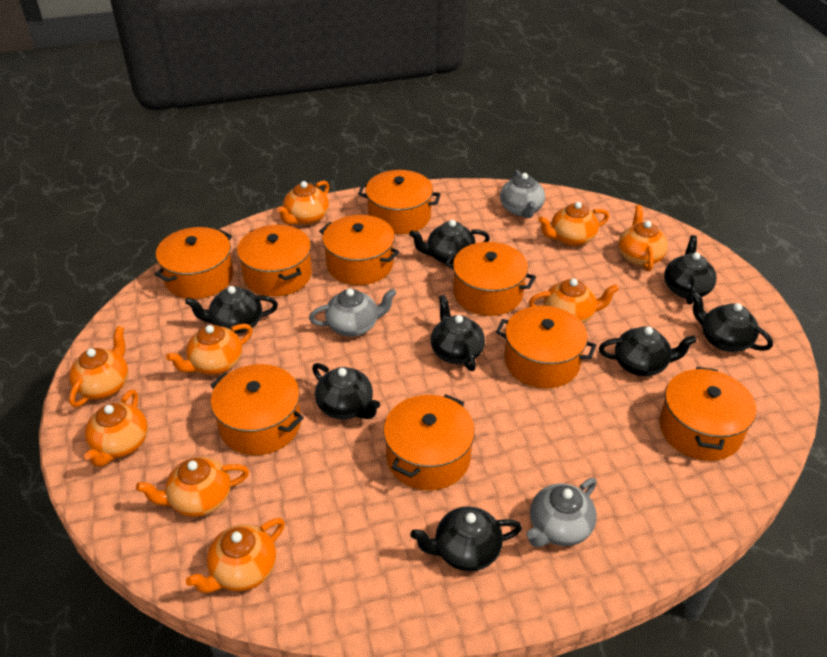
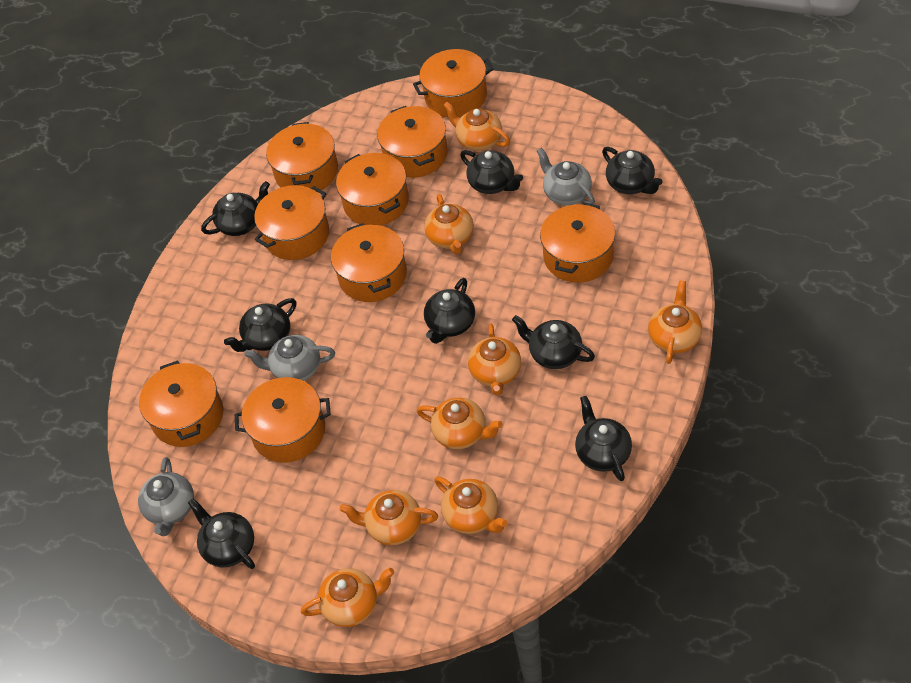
orange teapot: 9 -> 8

